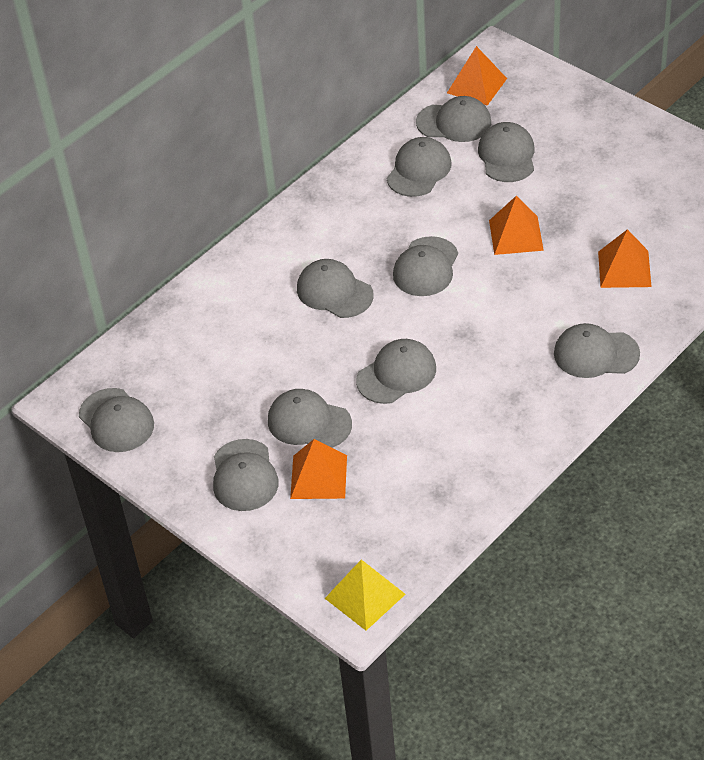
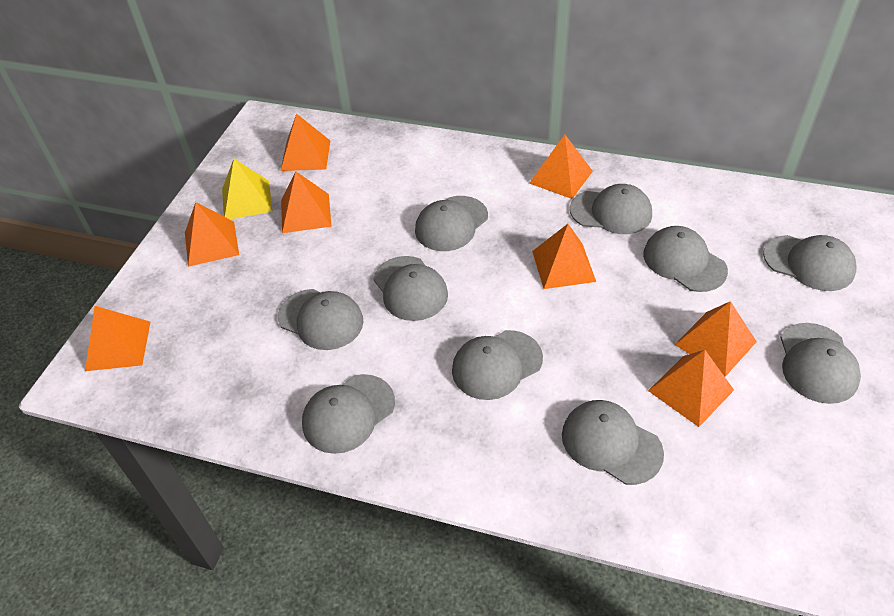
orange pyramid: 4 -> 8

